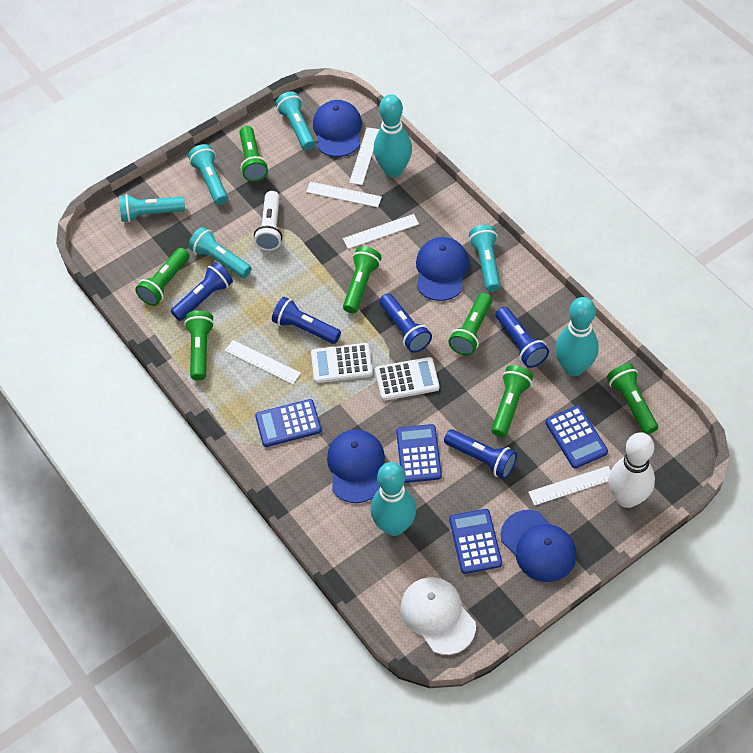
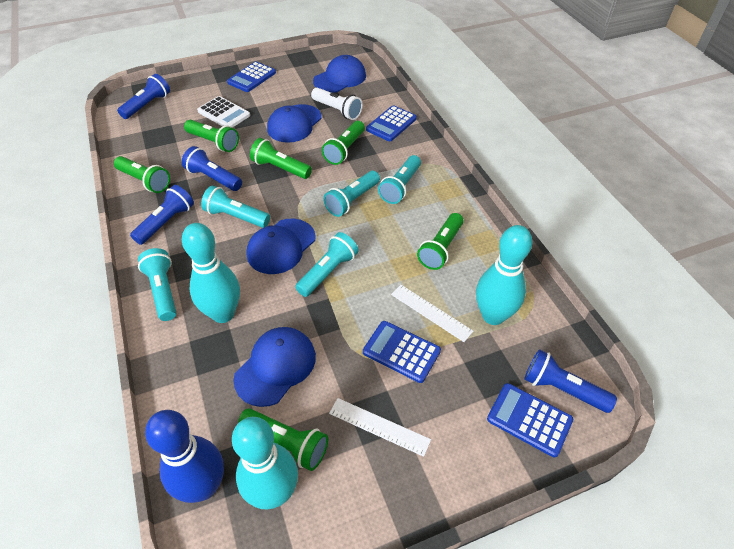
blue bowling pin: 0 -> 1
blue flashlight: 5 -> 4
green flashlight: 7 -> 6
white bowling pin: 1 -> 0
white calculator: 2 -> 1
white cap: 1 -> 0
white ruler: 5 -> 2

